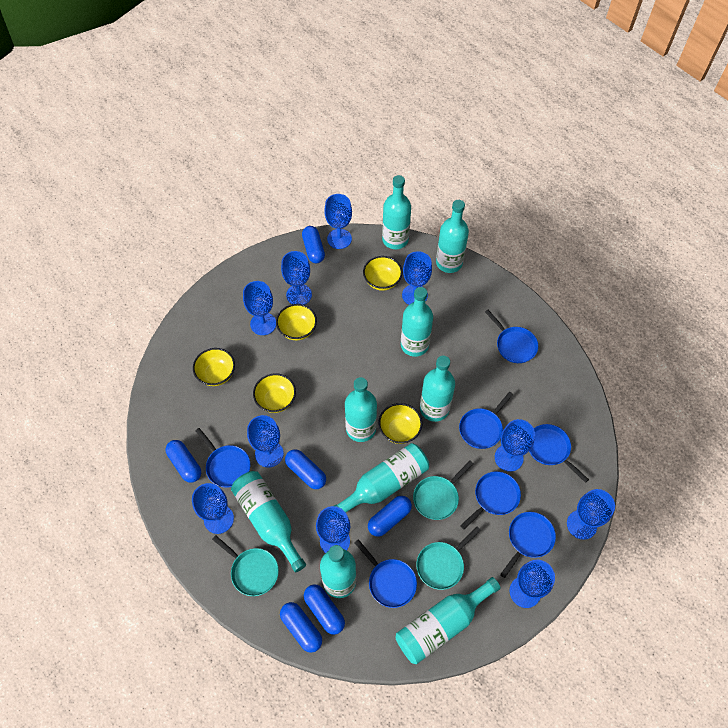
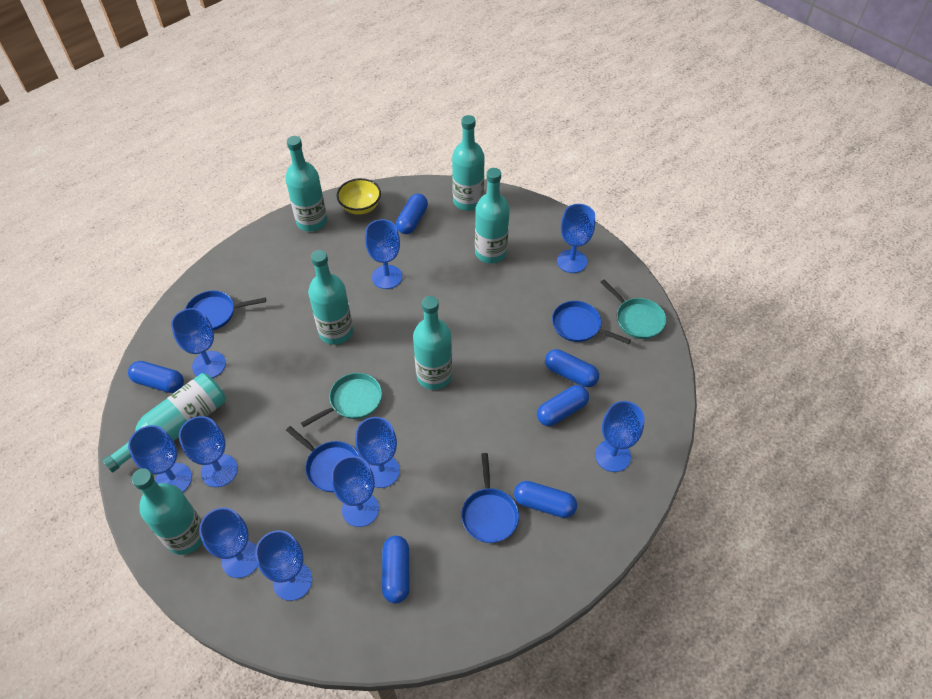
blue pan: 7 -> 4
turquoise bottle: 9 -> 7
turquoise pan: 3 -> 2
yellow bowl: 5 -> 1

